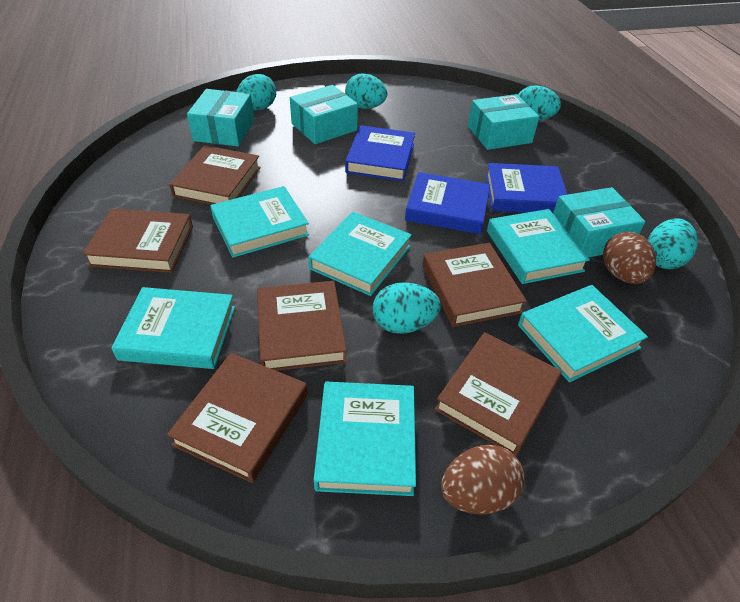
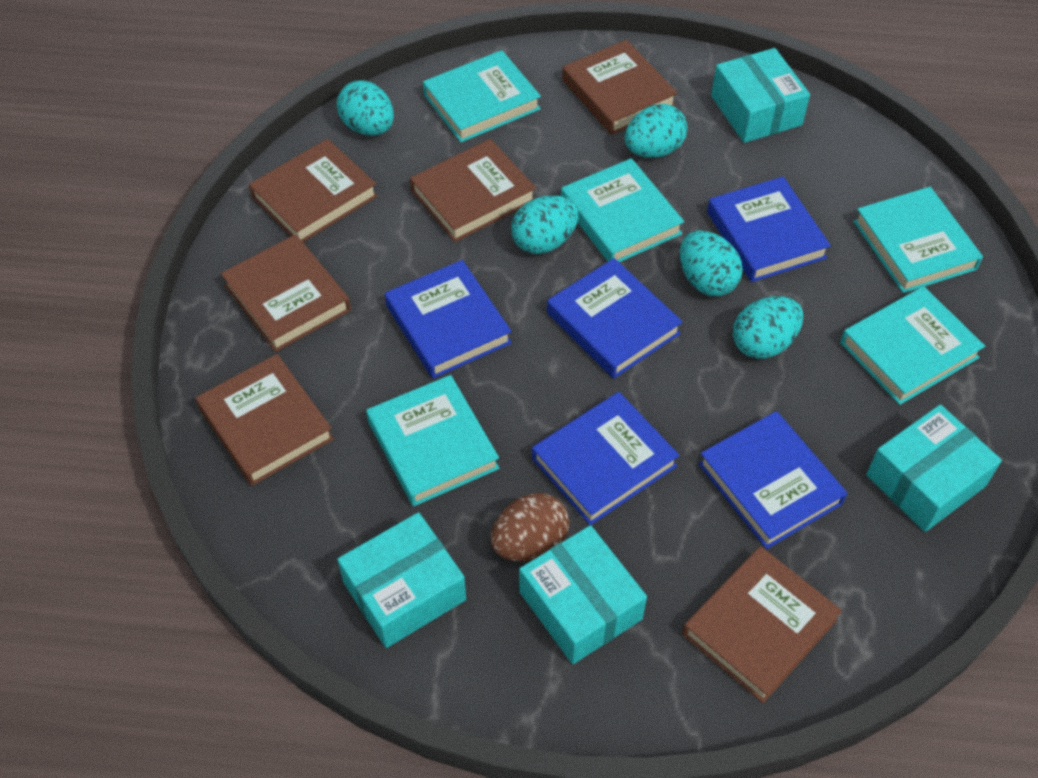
blue book: 3 -> 5
brown egg: 2 -> 1
turquoise book: 6 -> 5

